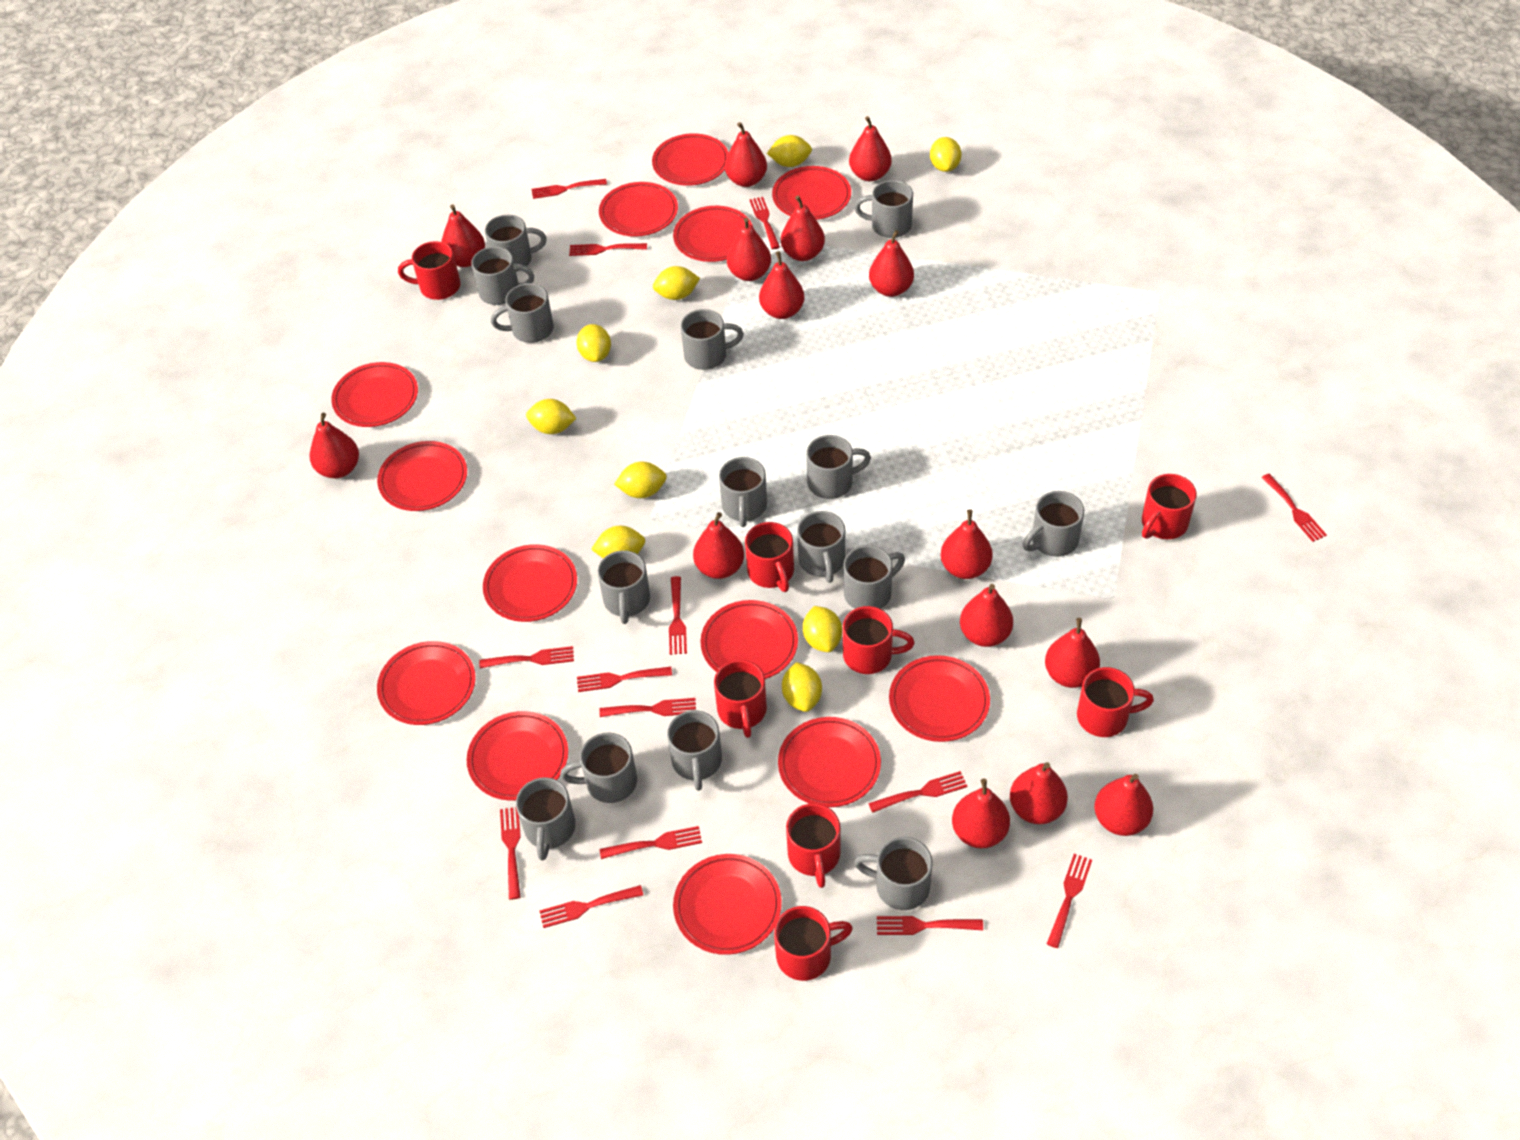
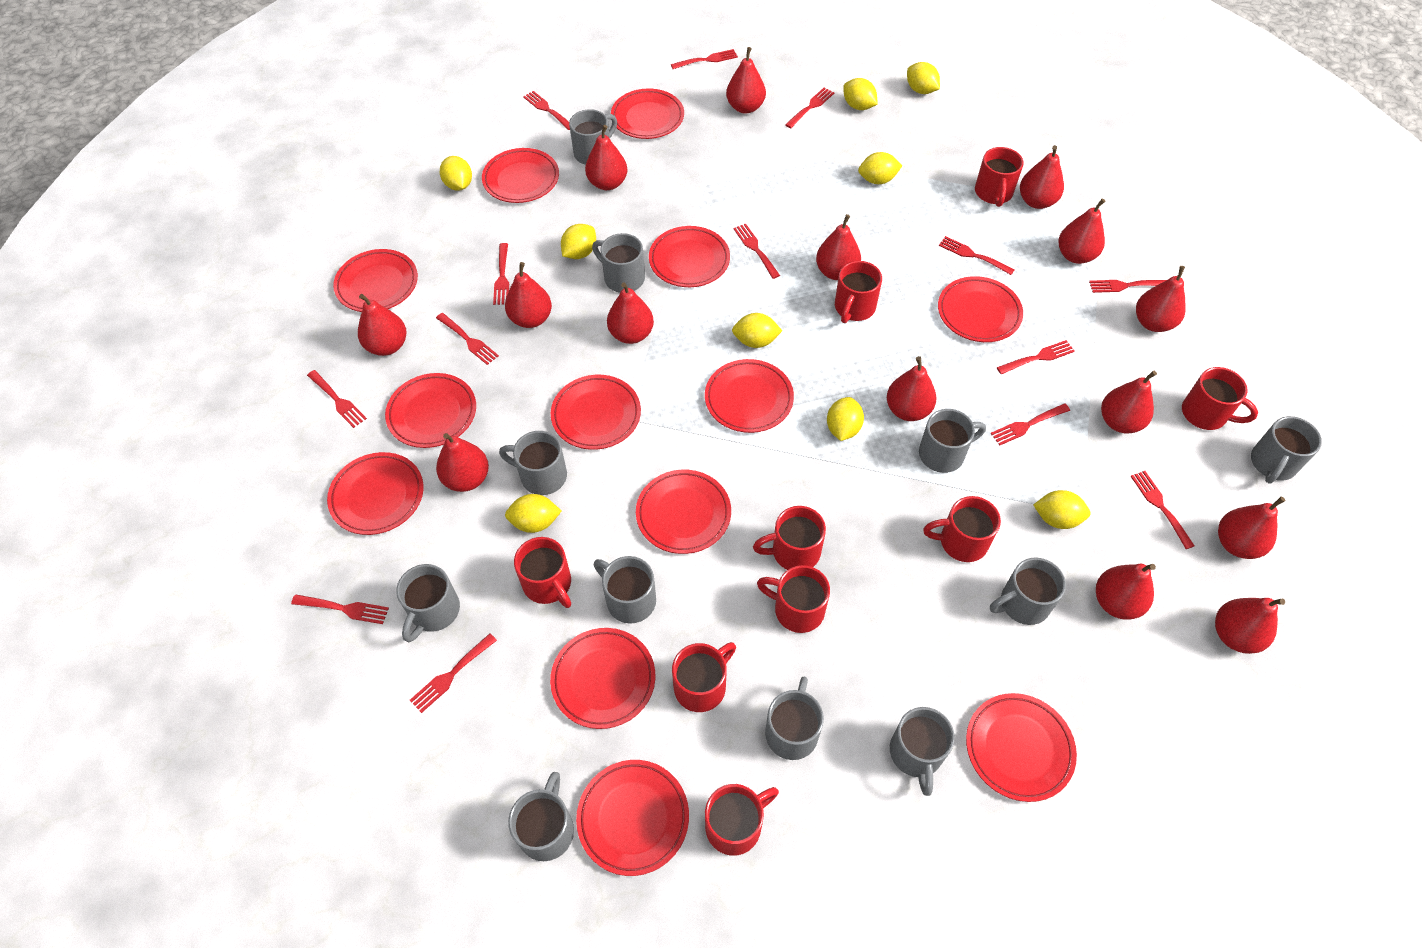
grey mug: 15 -> 11
red mug: 8 -> 9

